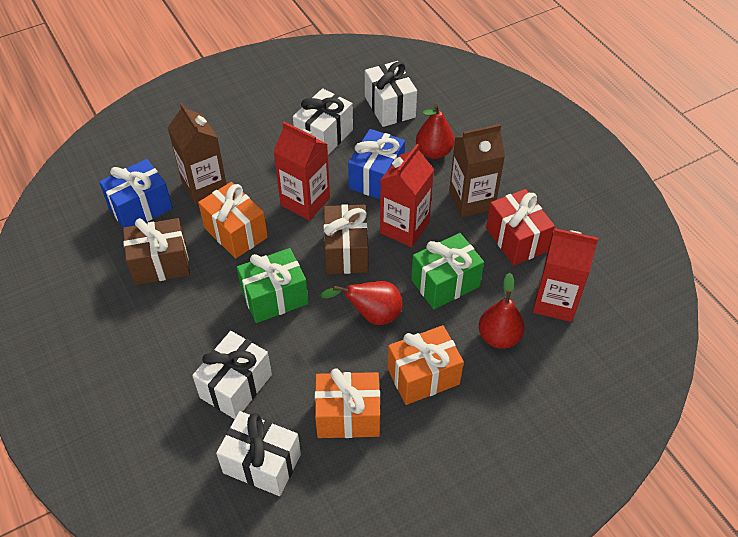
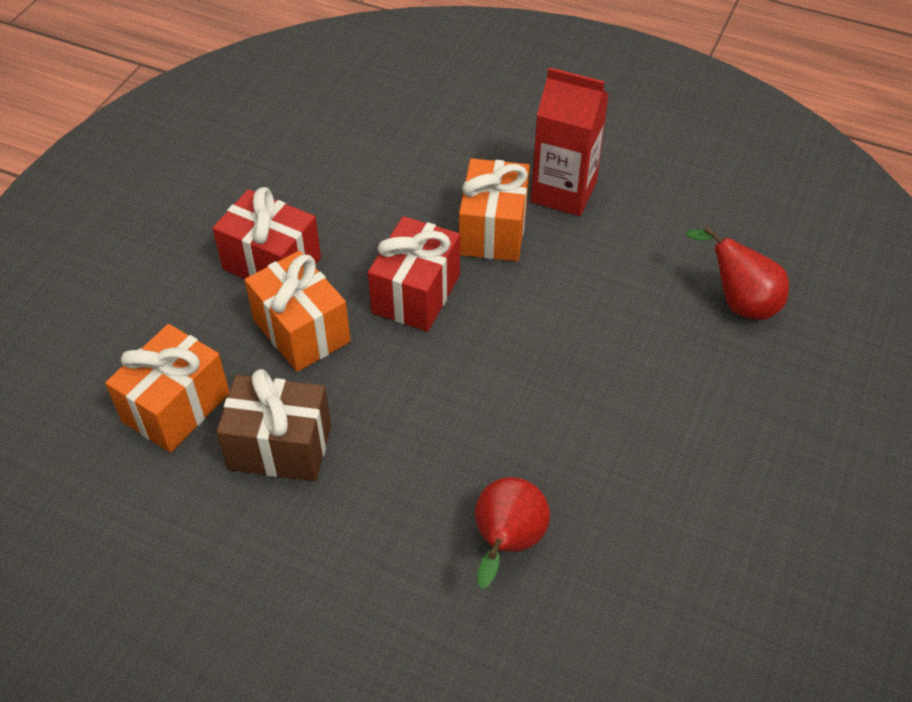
blue gift: 2 -> 0
brown carton: 2 -> 0
brown gift: 2 -> 1
green gift: 2 -> 0
red carton: 3 -> 1
red gift: 1 -> 2
red pear: 3 -> 2
white gift: 4 -> 0

